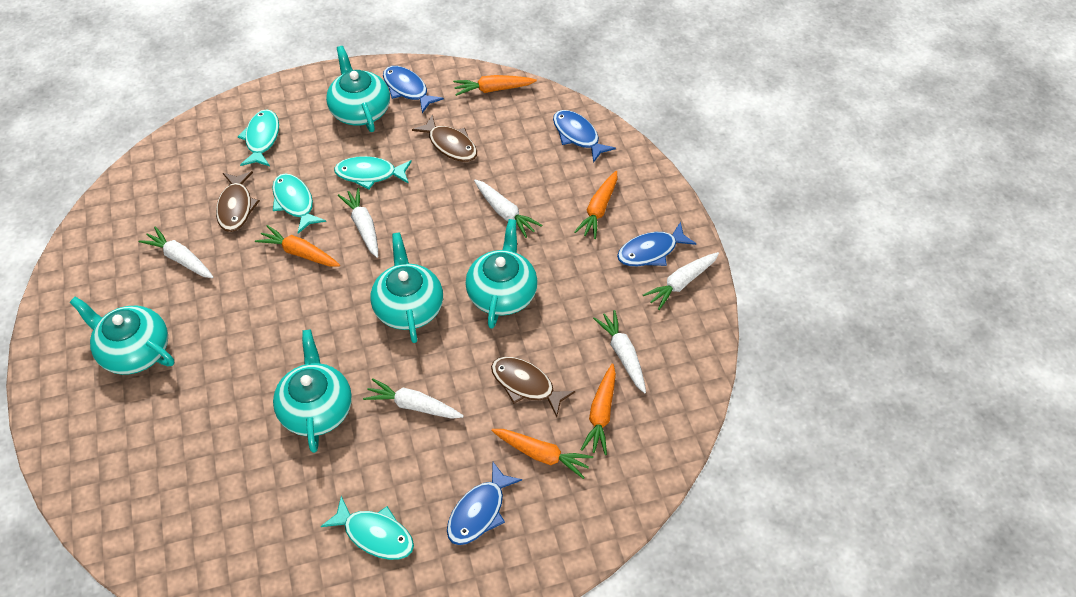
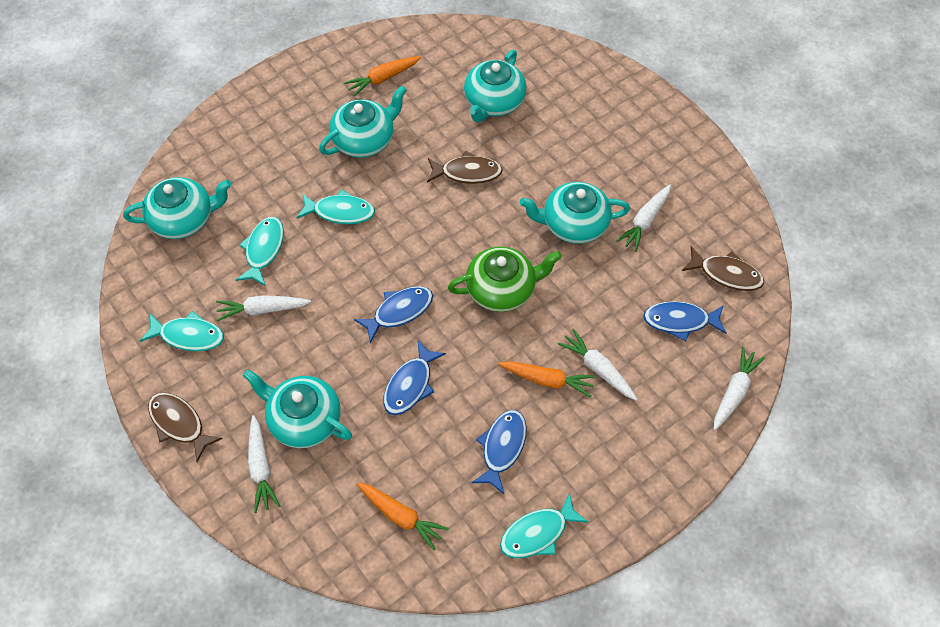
green teapot: 0 -> 1
orange carrot: 5 -> 3
white carrot: 6 -> 5

